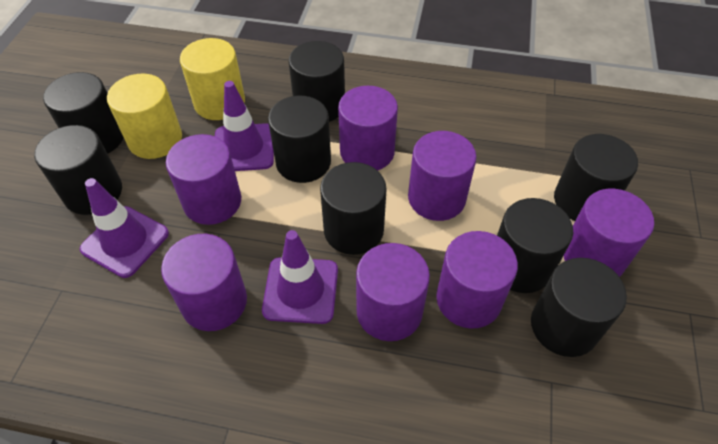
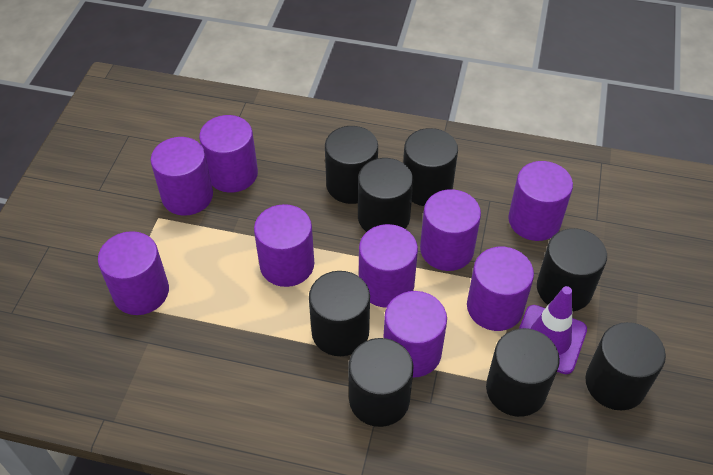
purple cylinder: 7 -> 9
purple traffic cone: 3 -> 1
yellow cylinder: 2 -> 0

